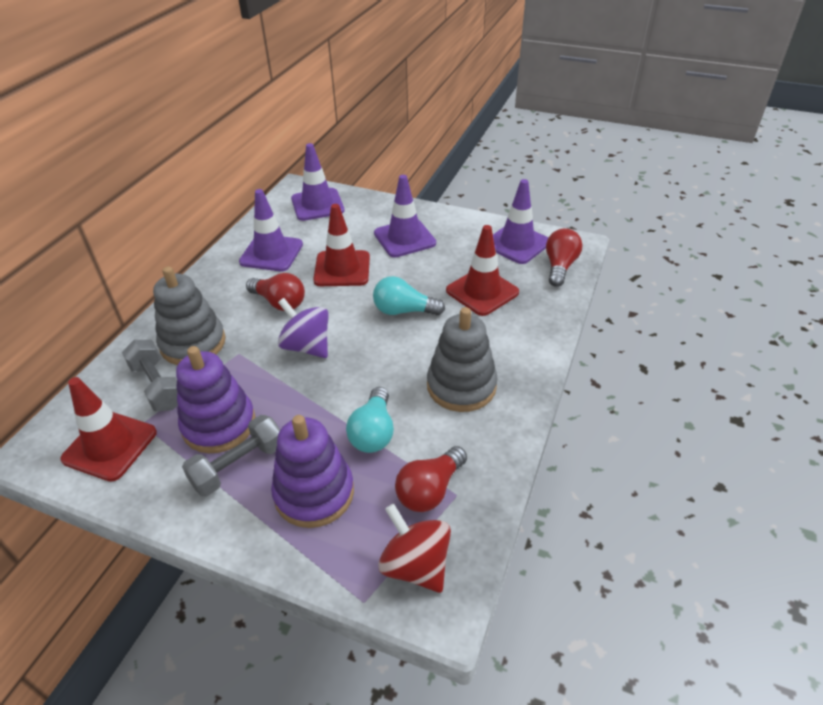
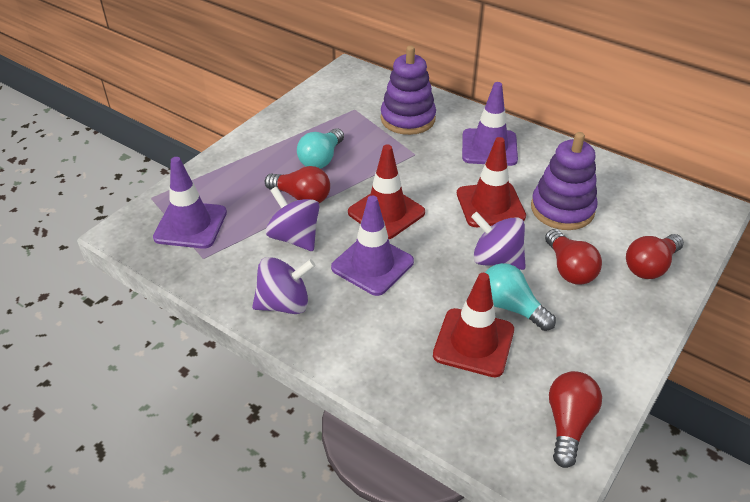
grey dumbbell: 2 -> 0
grey stacking toy: 2 -> 0
purple spinning top: 1 -> 3
purple traffic cone: 4 -> 3
red light bulb: 3 -> 4
red spinning top: 1 -> 0

